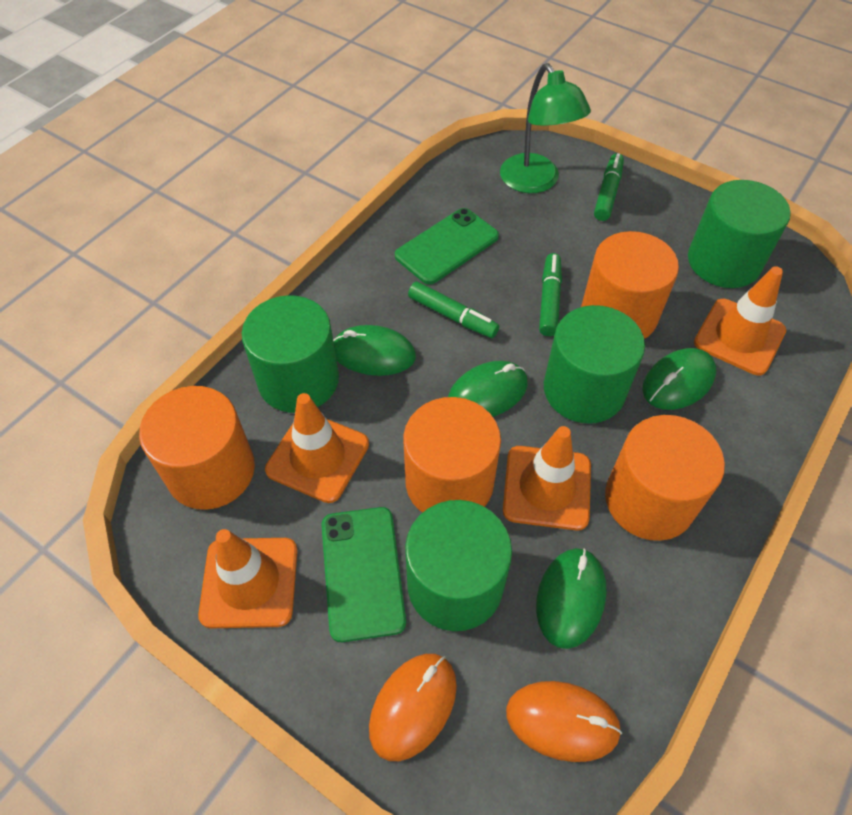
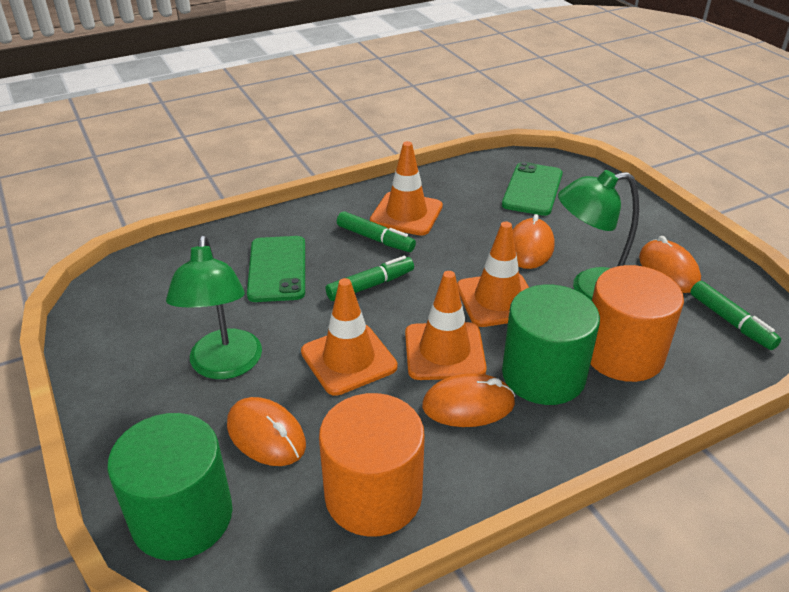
green cylinder: 4 -> 2
green lamp: 1 -> 2
green mouse: 4 -> 0
orange cylinder: 4 -> 2
orange mouse: 2 -> 4

